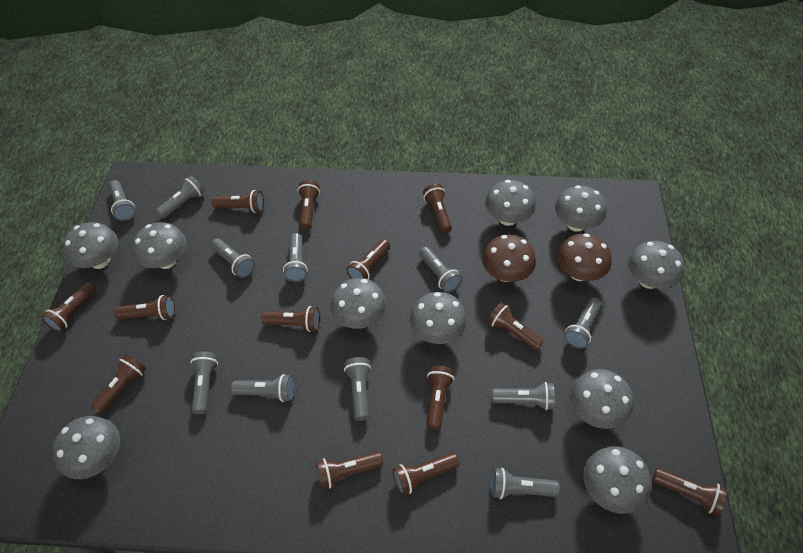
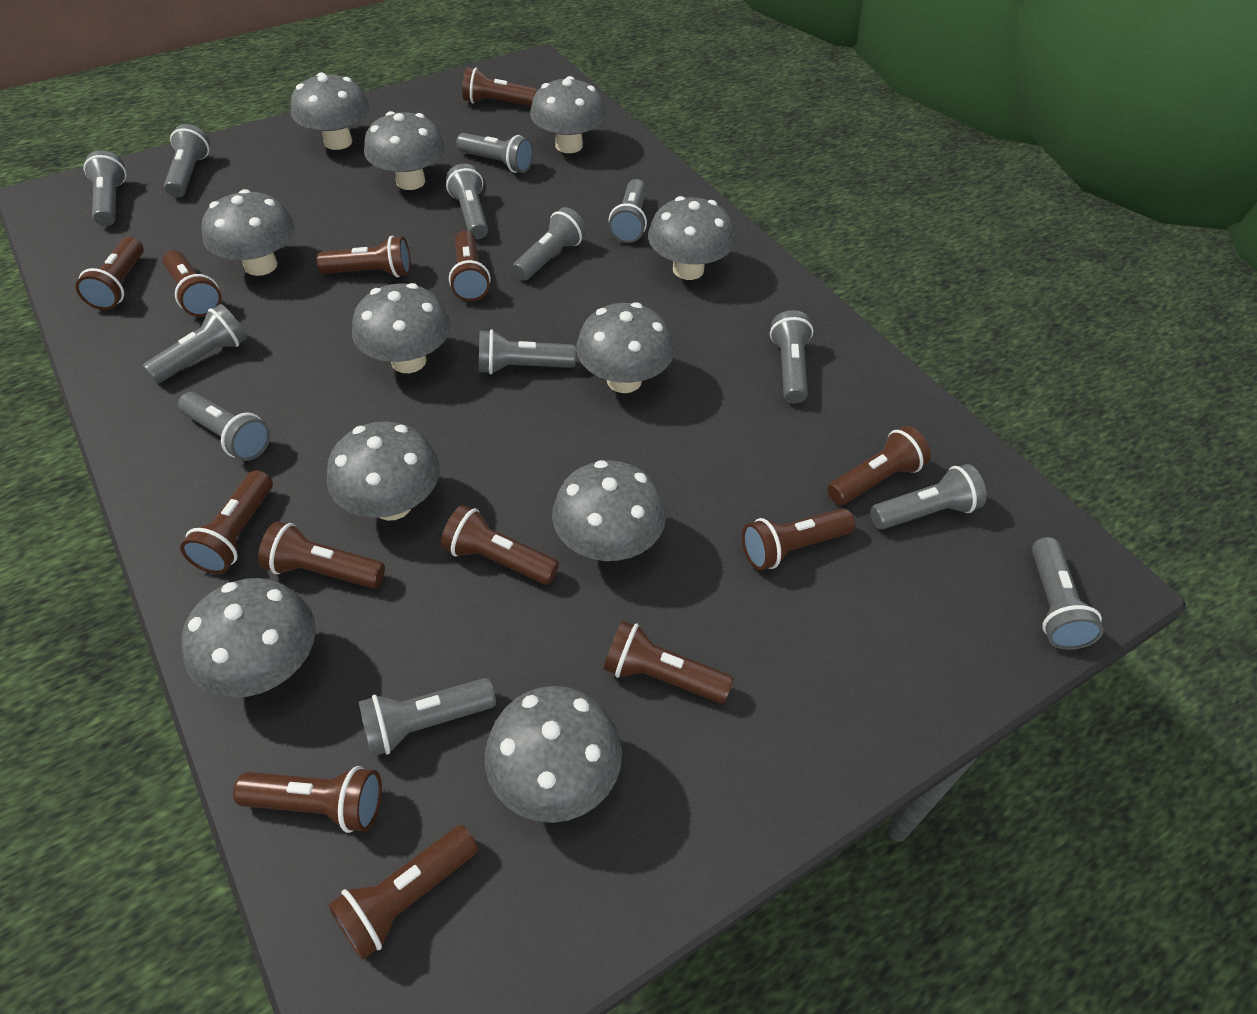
brown mushroom: 2 -> 0
grey flashlight: 11 -> 13
grey mushroom: 10 -> 11

